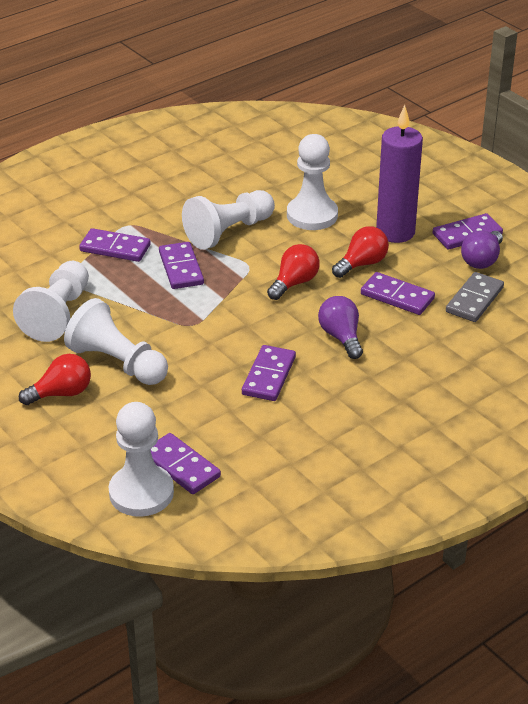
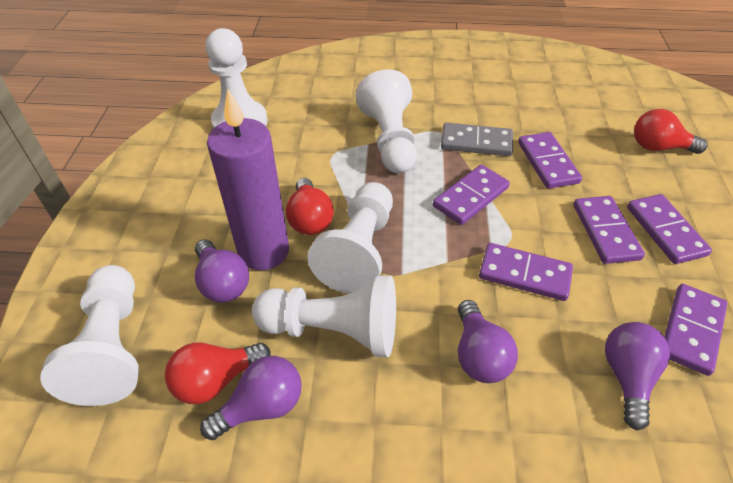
purple light bulb: 2 -> 4

